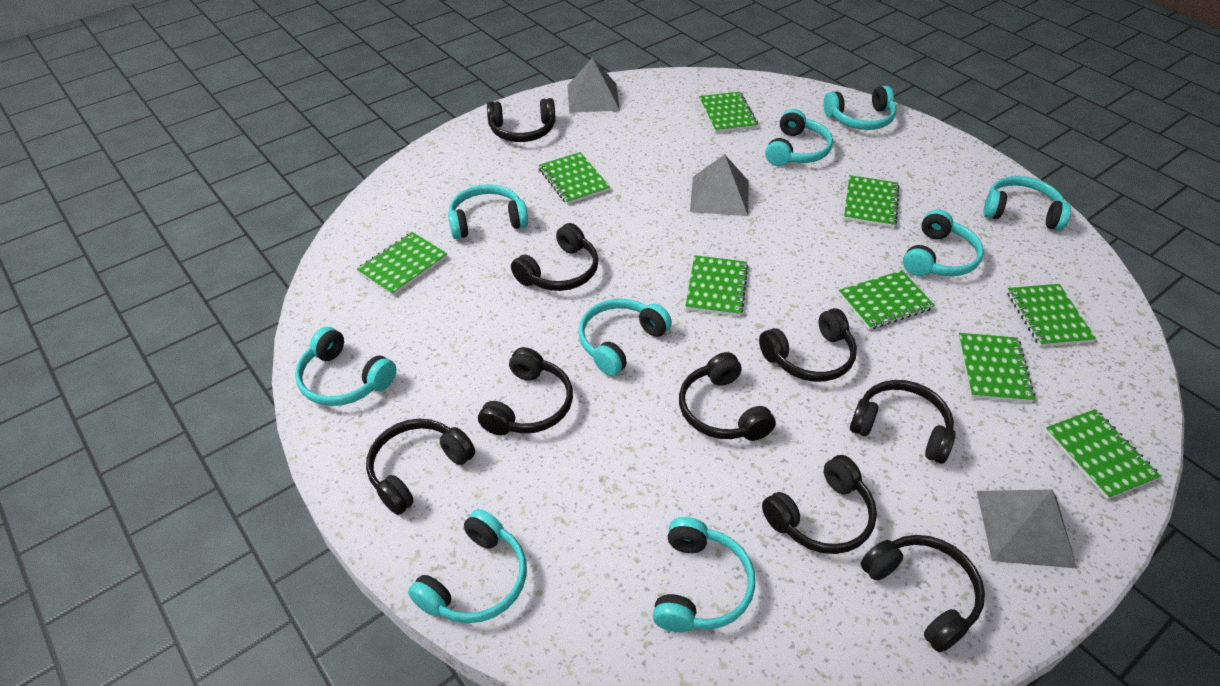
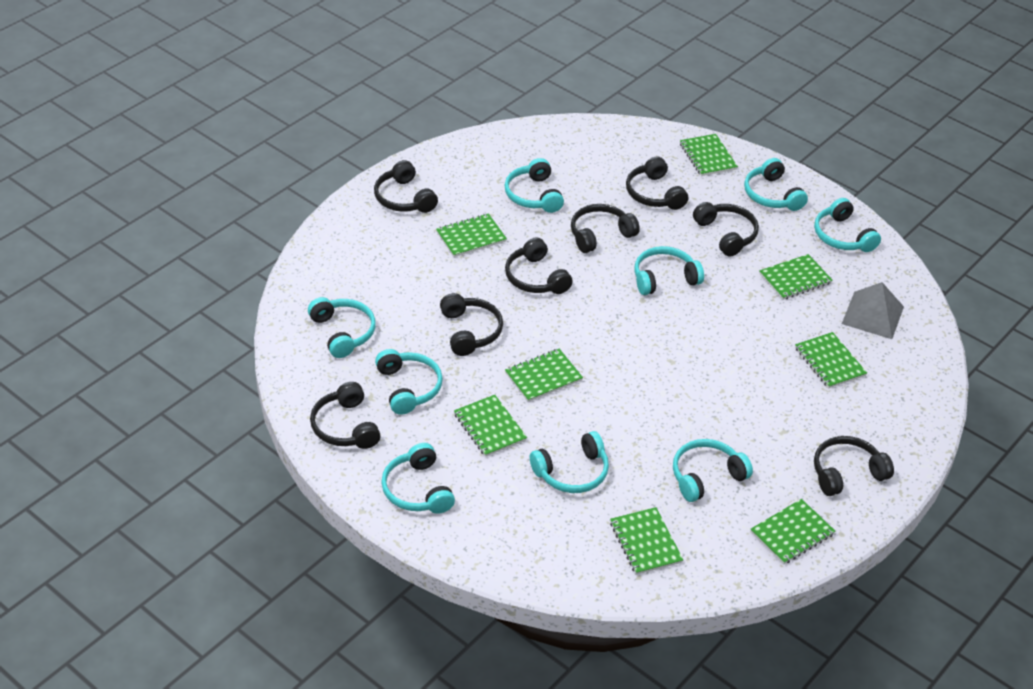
black headphones: 9 -> 8
green notebook: 9 -> 8
grey pyramid: 3 -> 1

